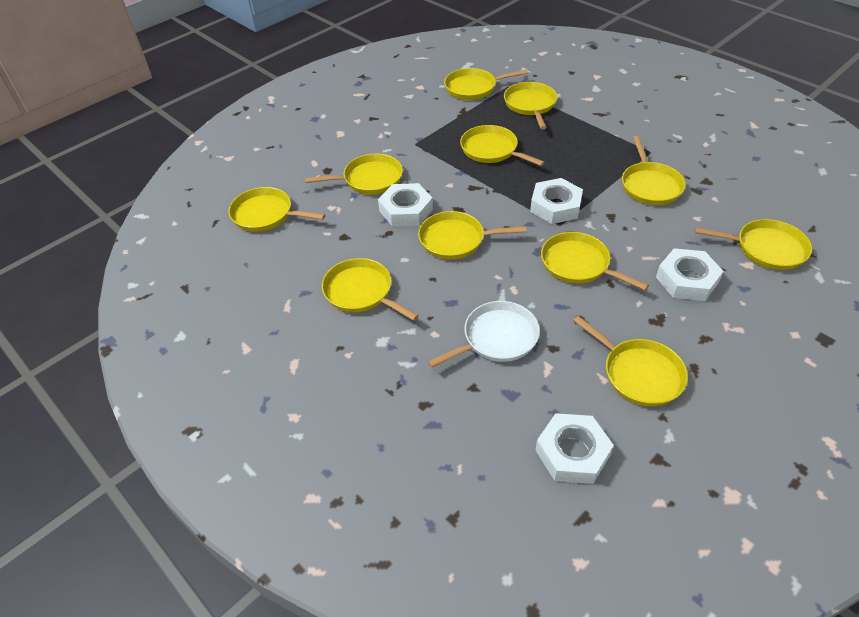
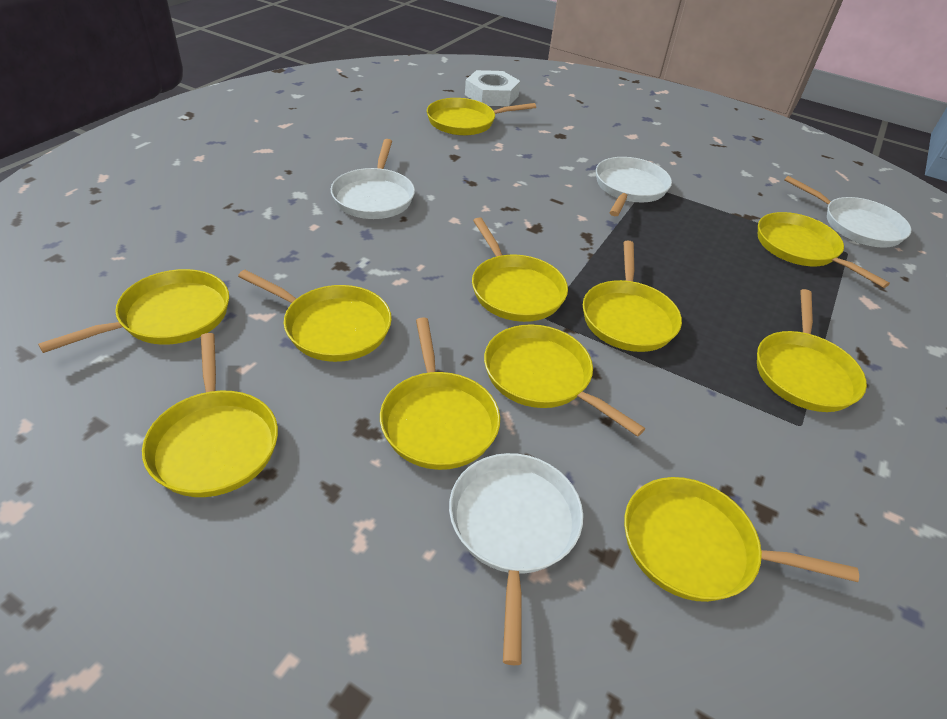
white nut: 4 -> 1
white pan: 1 -> 4

